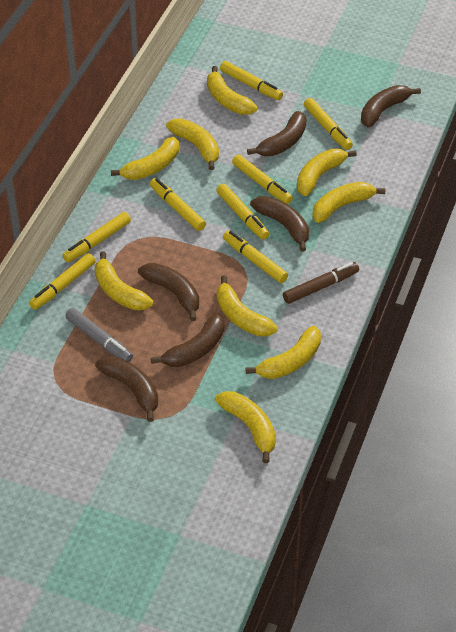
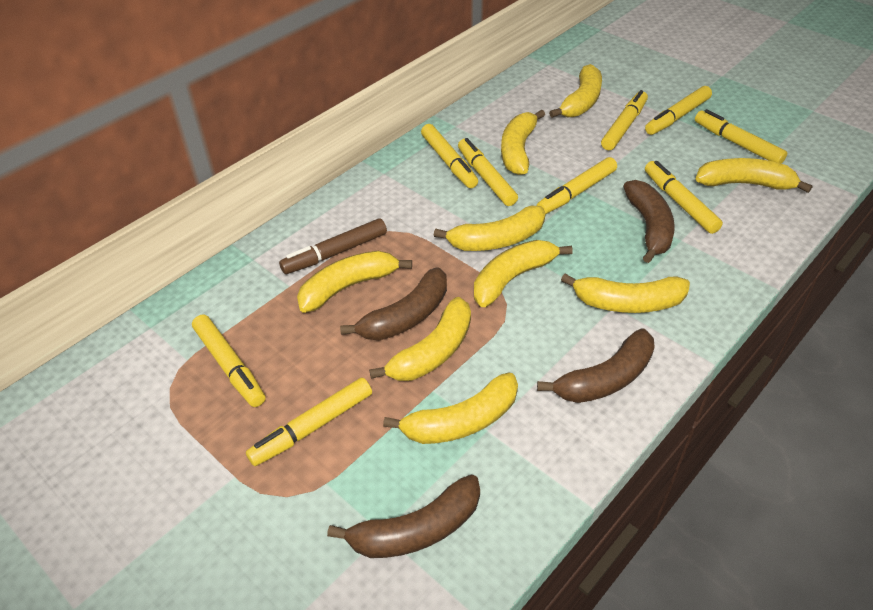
brown banana: 6 -> 4
grey marker: 1 -> 0
yellow marker: 8 -> 9

